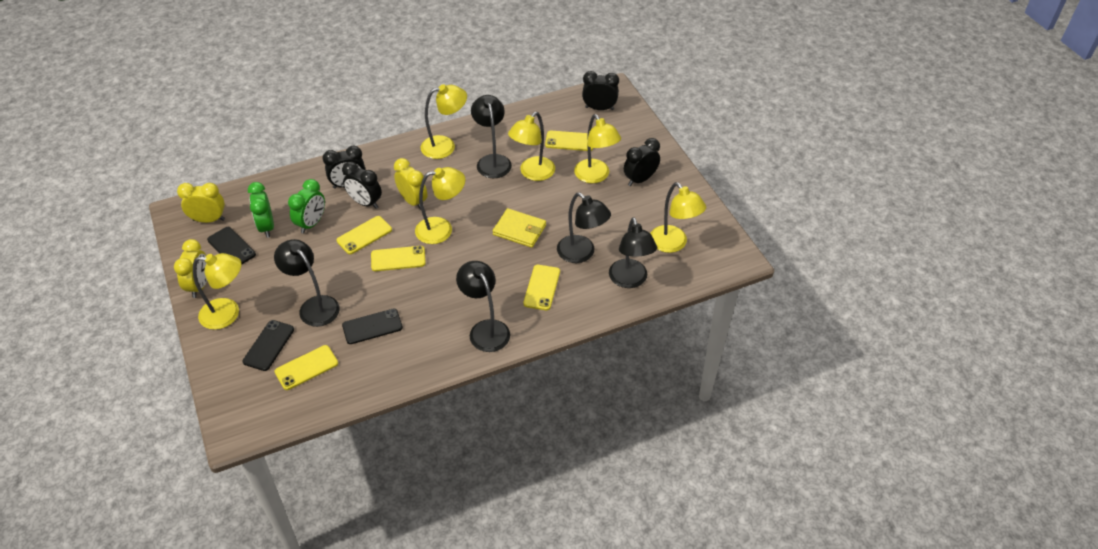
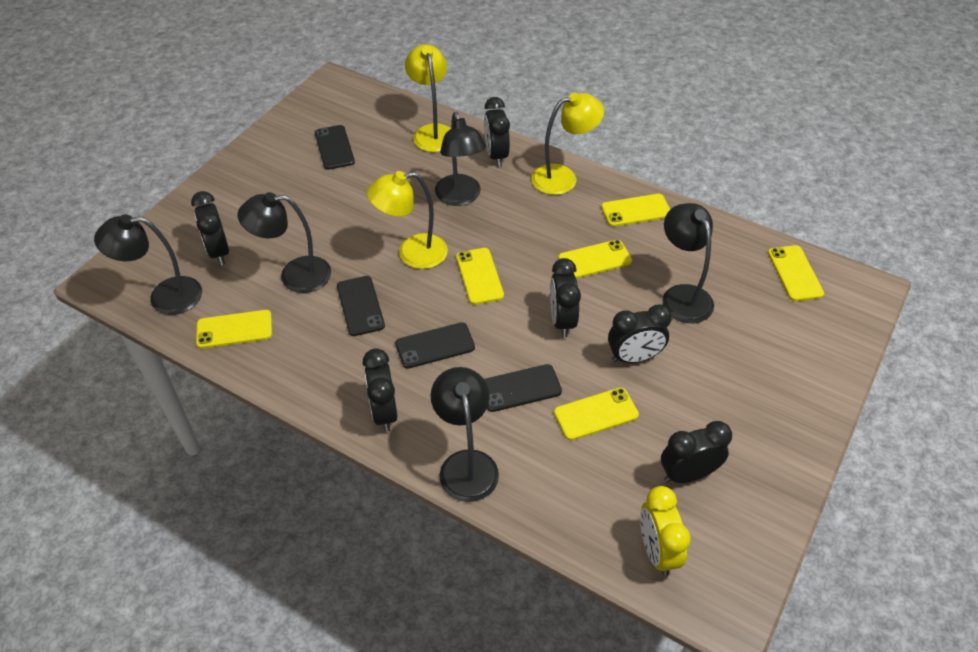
black clock: 4 -> 6
black phone: 3 -> 4
green clock: 2 -> 0
yellow clock: 3 -> 1
yellow lamp: 6 -> 3
yellow phone: 5 -> 6
yellow wallet: 1 -> 0

